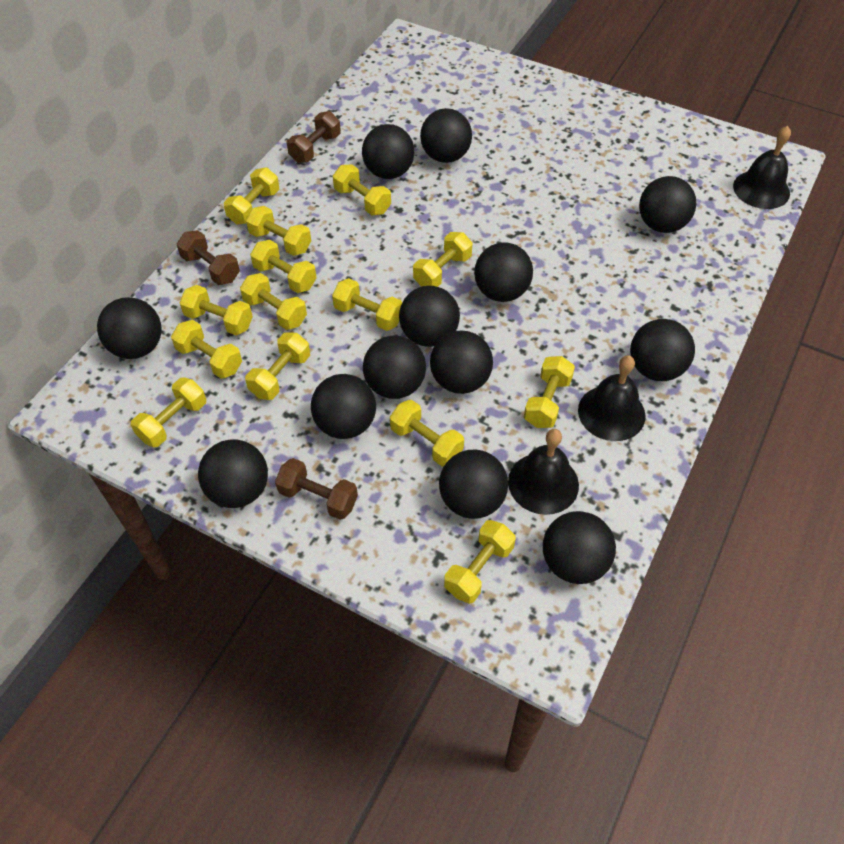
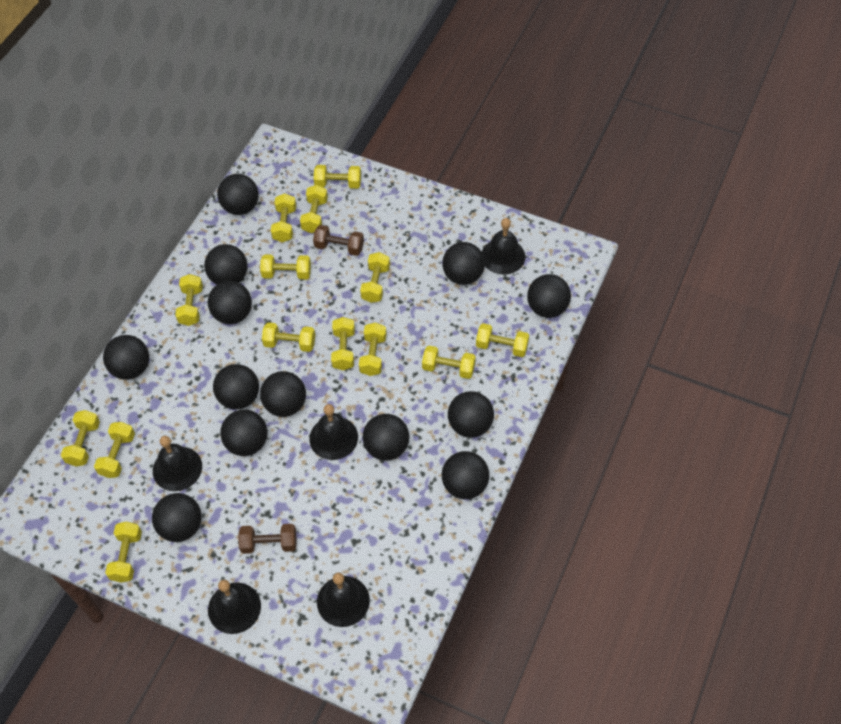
black bell: 3 -> 5
brown dumbbell: 3 -> 2

